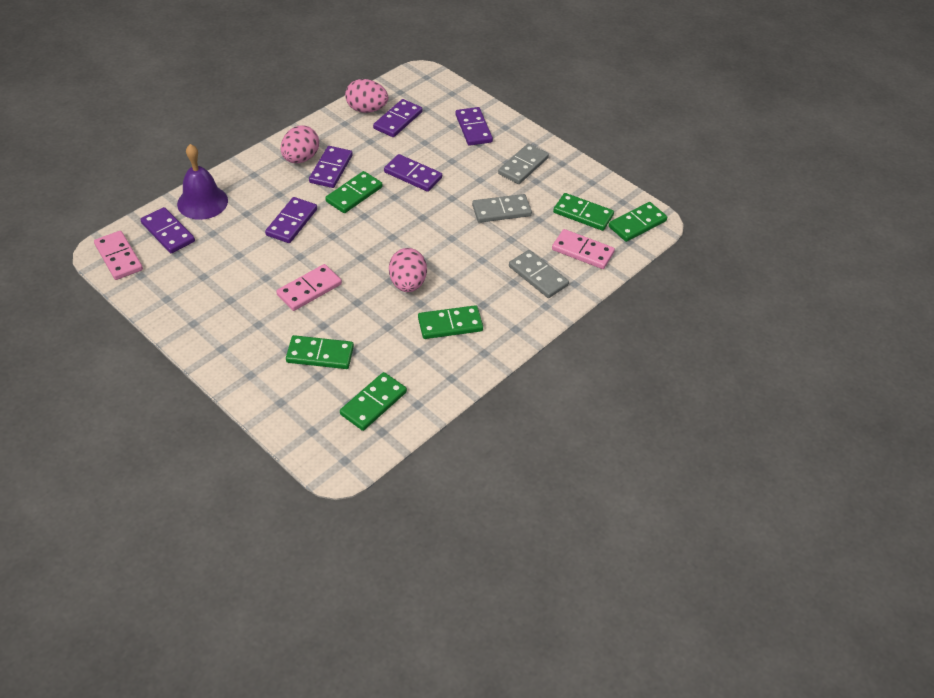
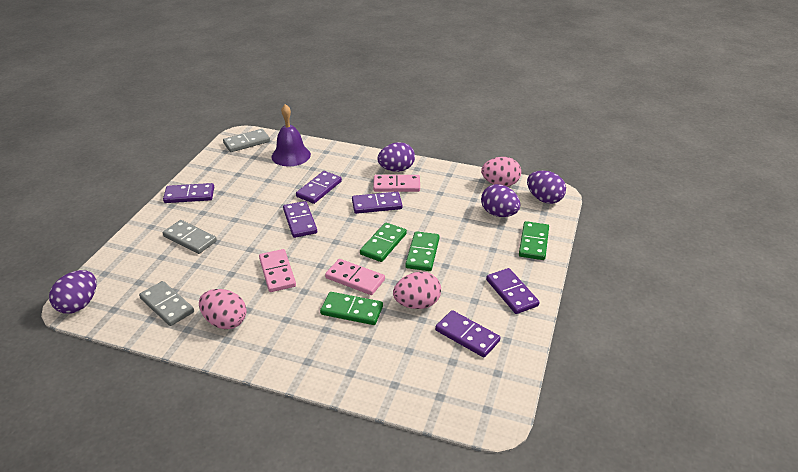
green domino: 6 -> 4
purple egg: 0 -> 4

